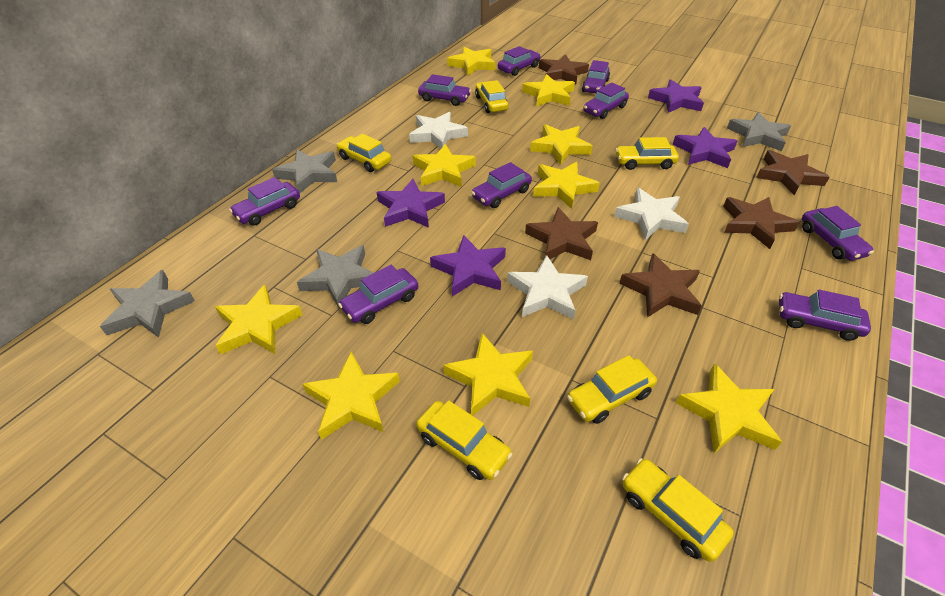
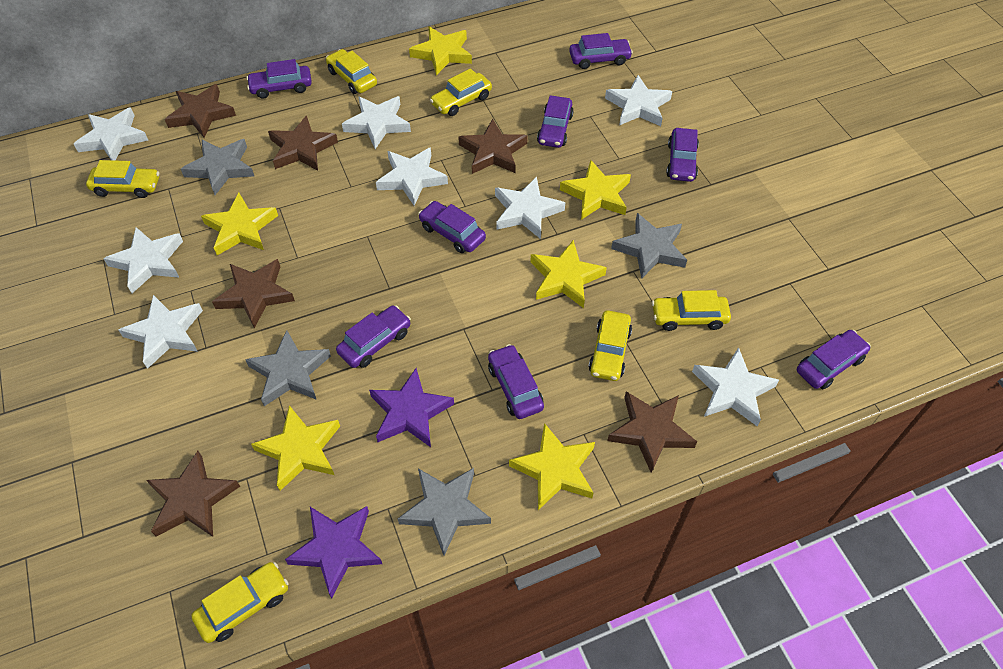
brown star: 5 -> 6
purple car: 9 -> 8
purple star: 4 -> 2
white star: 3 -> 8
yellow star: 9 -> 6

